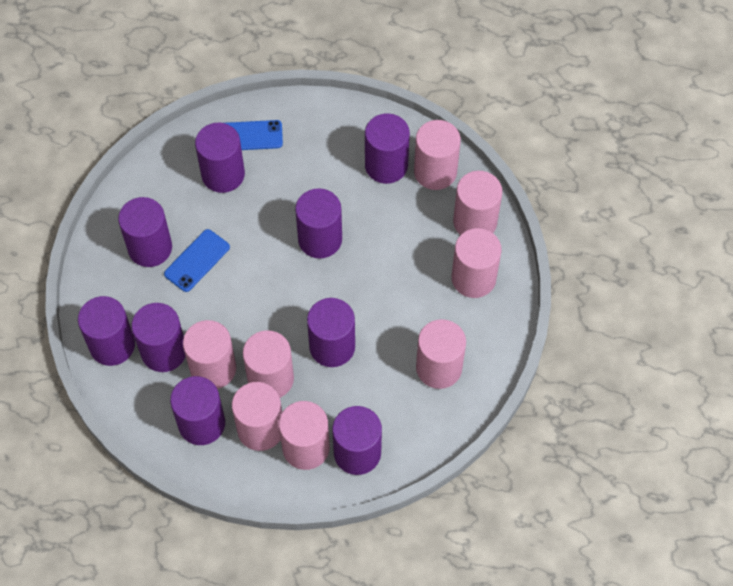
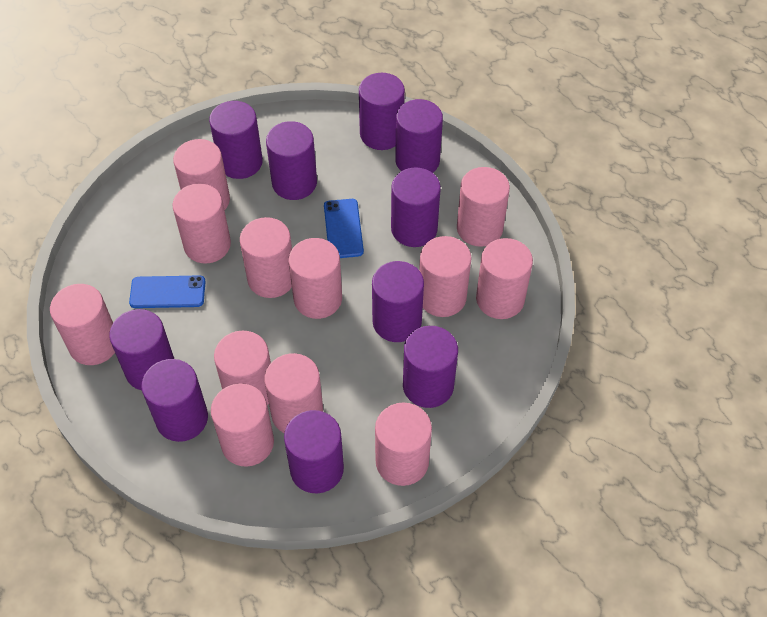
pink cylinder: 8 -> 12
purple cylinder: 9 -> 10

